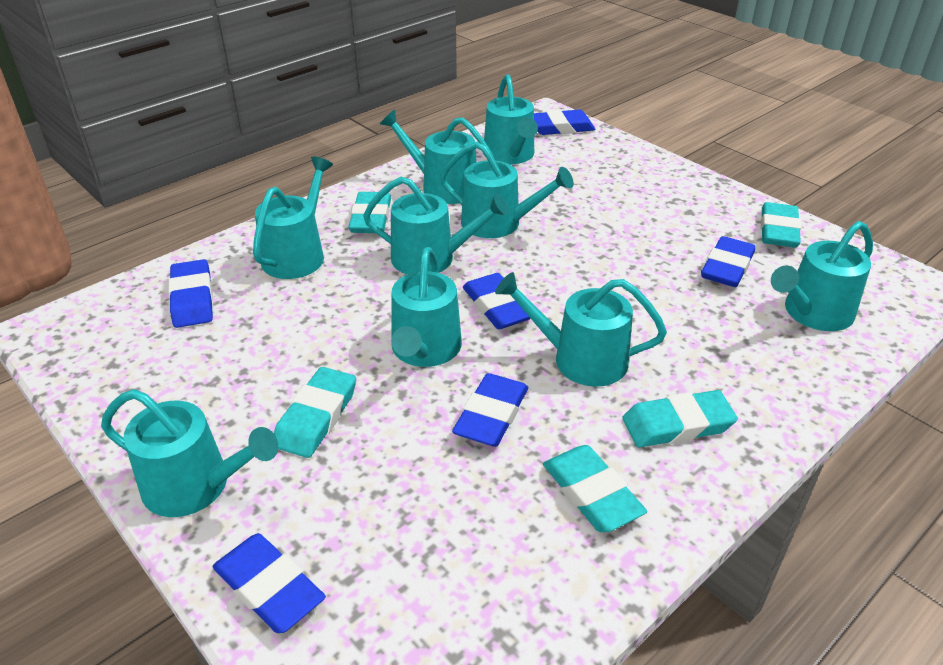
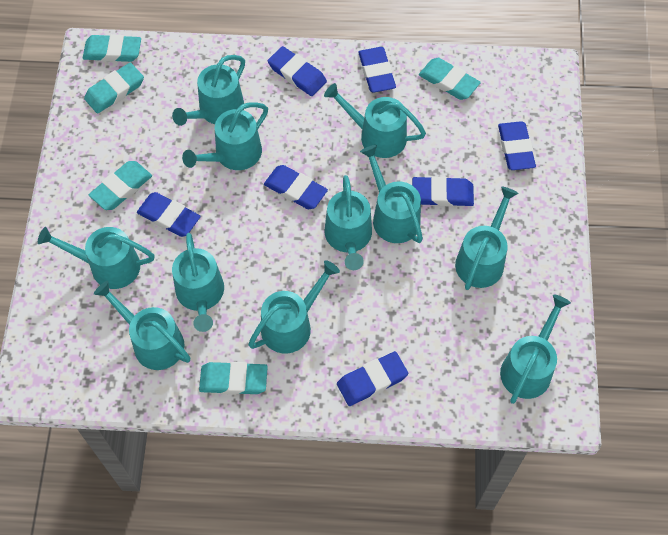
blue eraser: 6 -> 7
turquoise watering can: 9 -> 11

